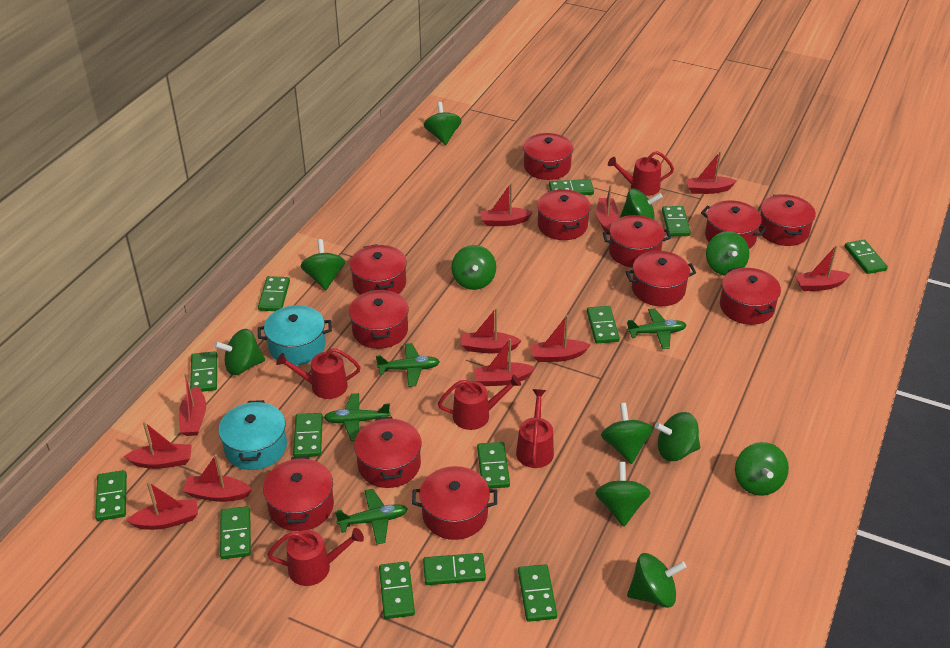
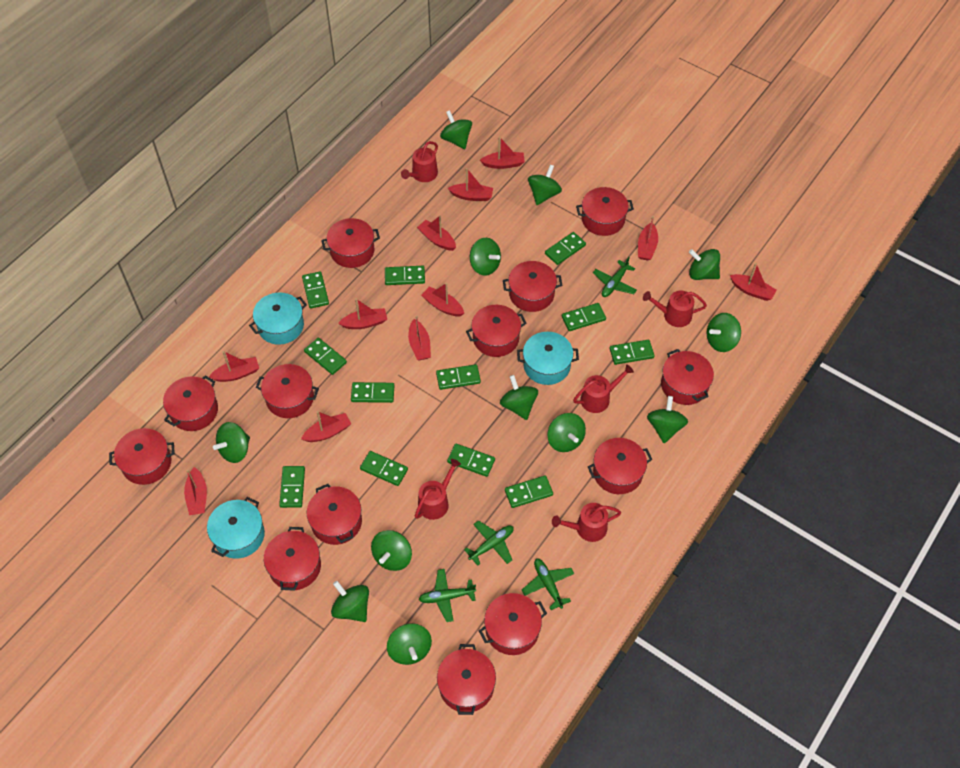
green domino: 13 -> 12
green spinning top: 11 -> 12
red pot: 12 -> 13
turquoise pot: 2 -> 3

